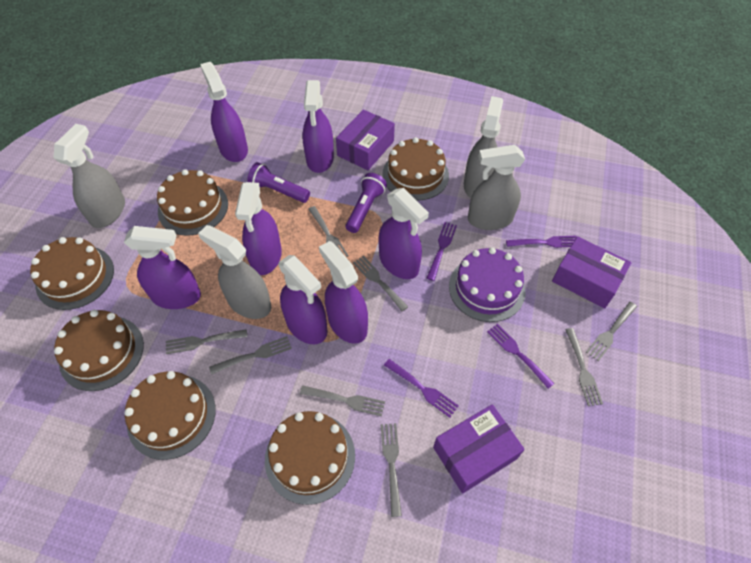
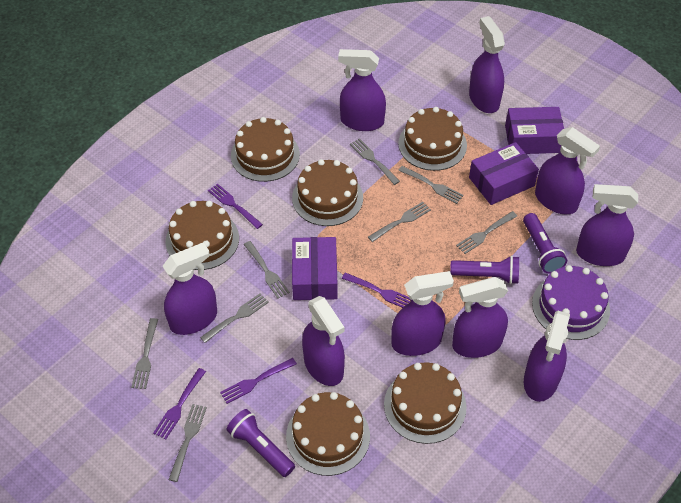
grey spray bottle: 4 -> 0
purple flashlight: 2 -> 3
purple spray bottle: 7 -> 9

